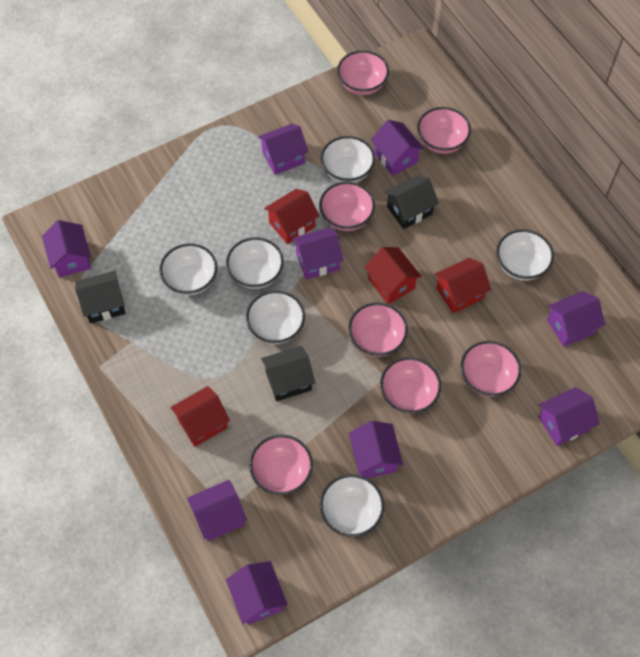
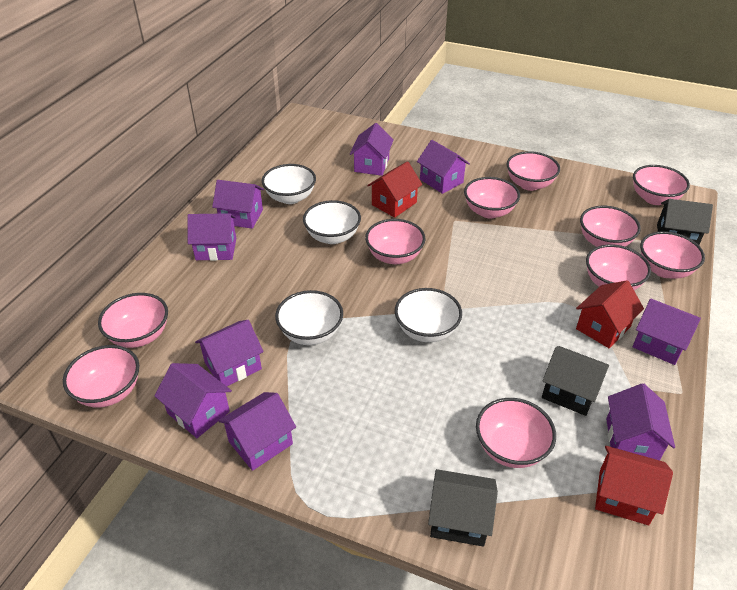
pink bowl: 7 -> 10
red house: 4 -> 3
white bowl: 6 -> 4

